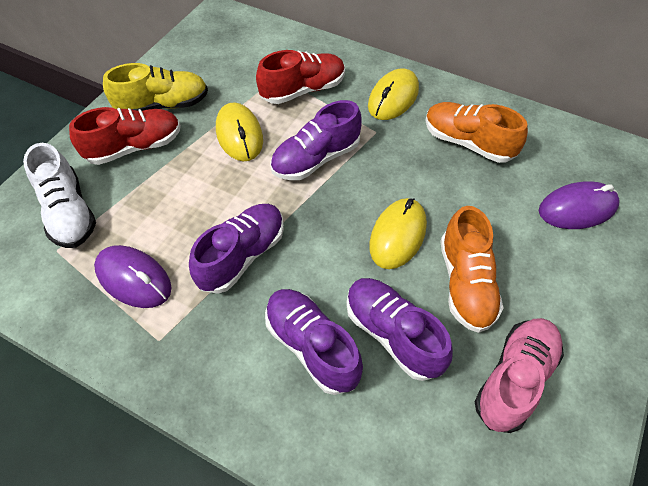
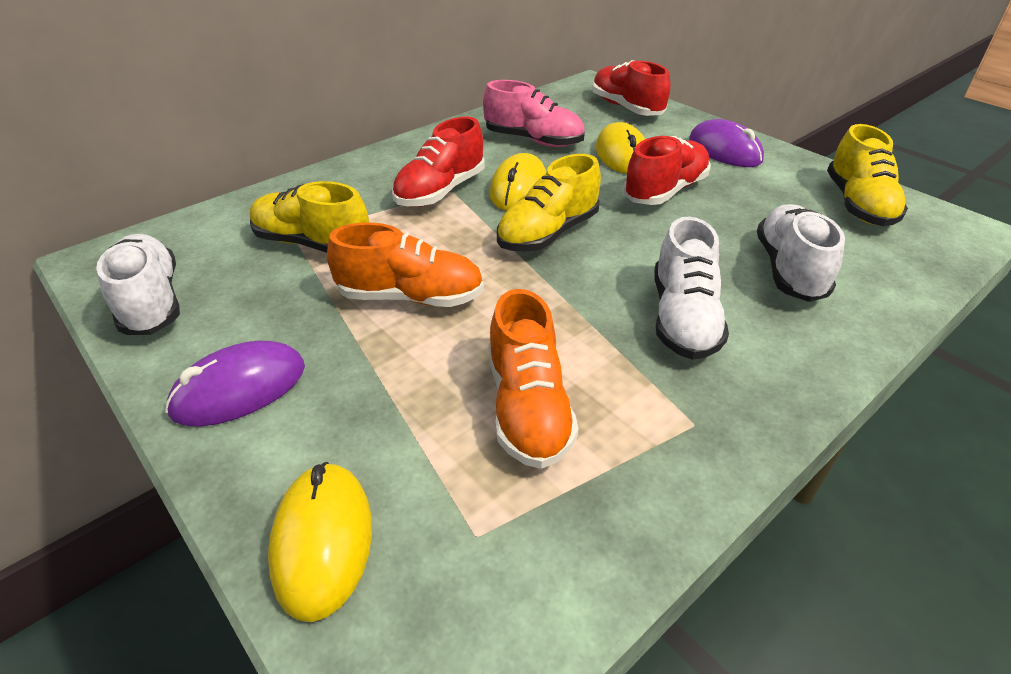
purple shoe: 4 -> 0
red shoe: 2 -> 3
white shoe: 1 -> 3
yellow shoe: 1 -> 3

